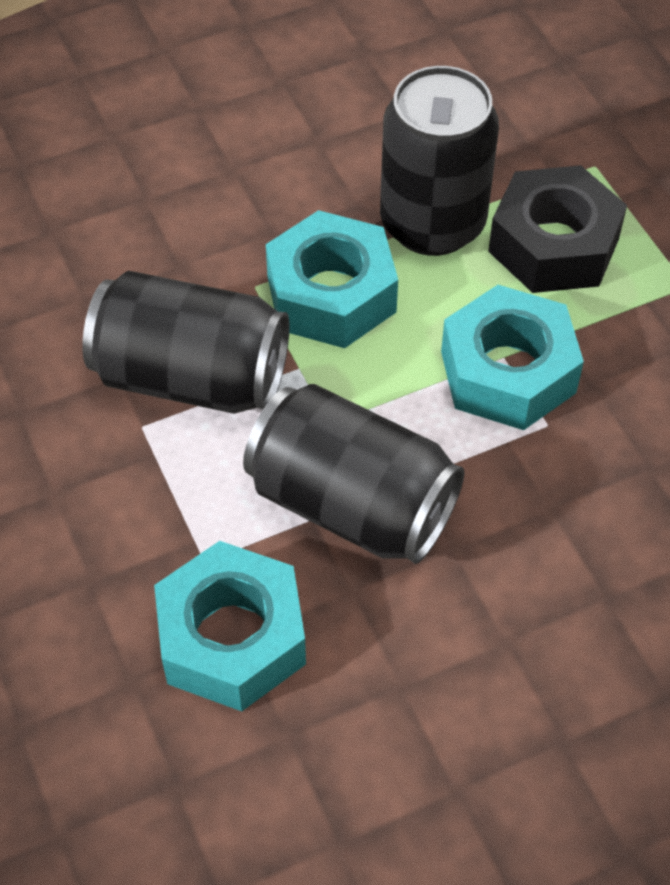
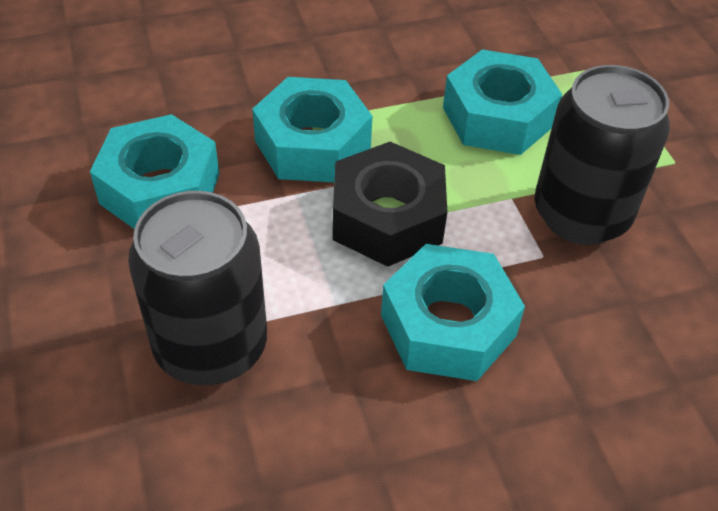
black can: 3 -> 2
turquoise nut: 3 -> 4

